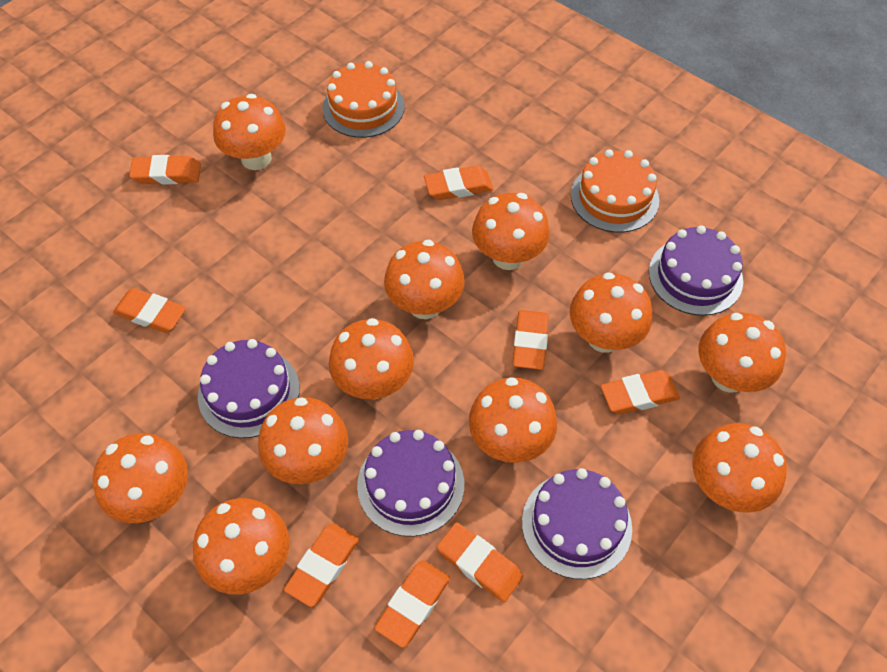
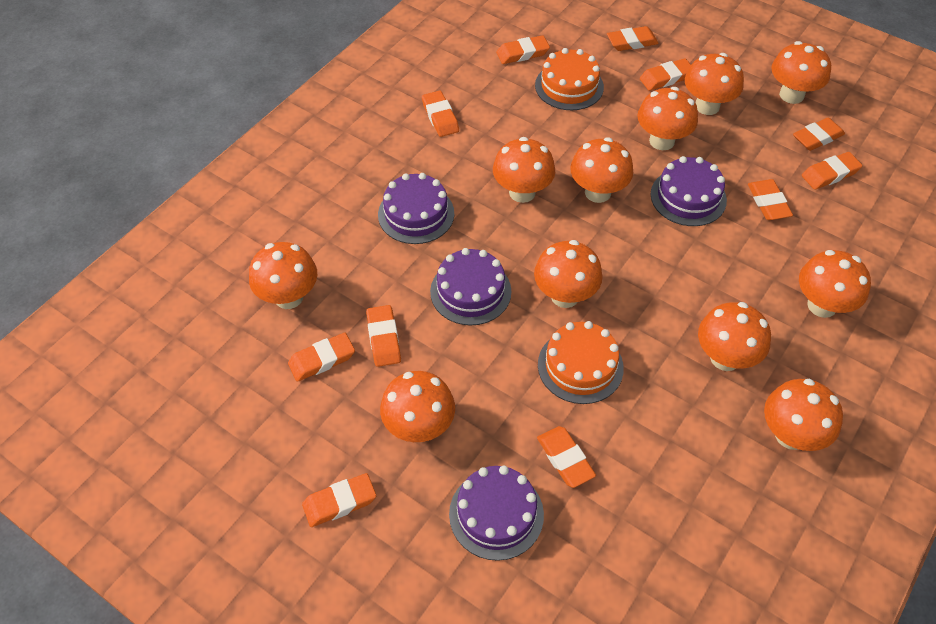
orange eraser: 8 -> 11

